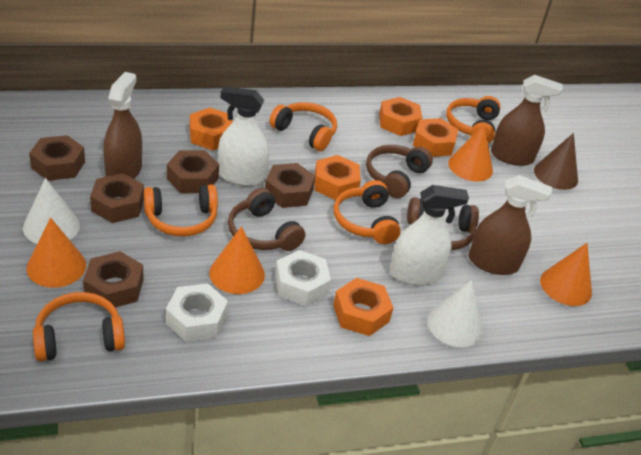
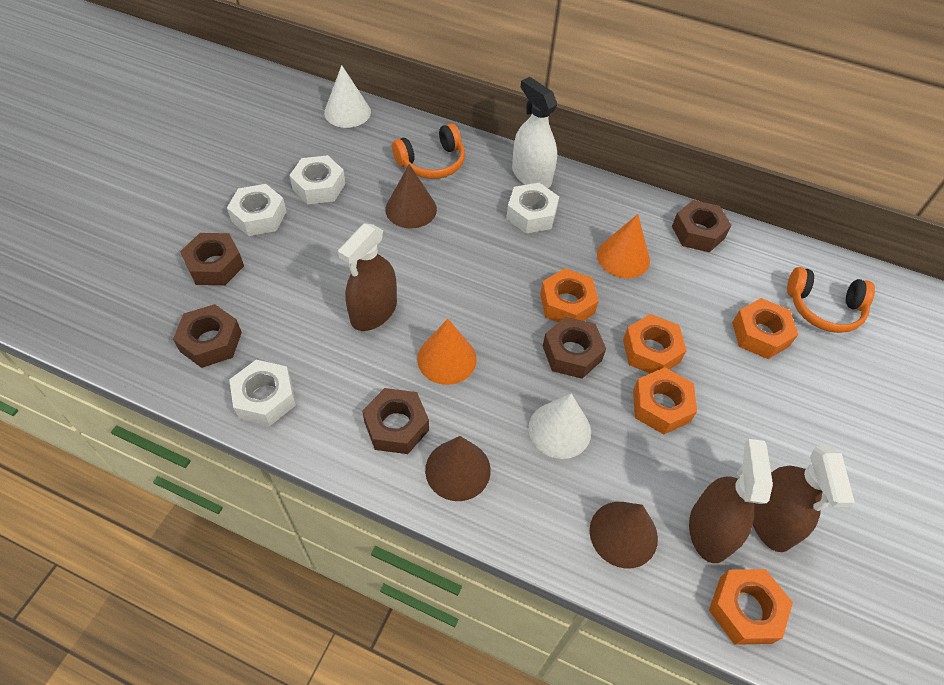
brown cone: 1 -> 3
brown headphones: 3 -> 0
orange cone: 4 -> 2
orange headphones: 5 -> 2
white nut: 2 -> 4
white spray bottle: 2 -> 1

